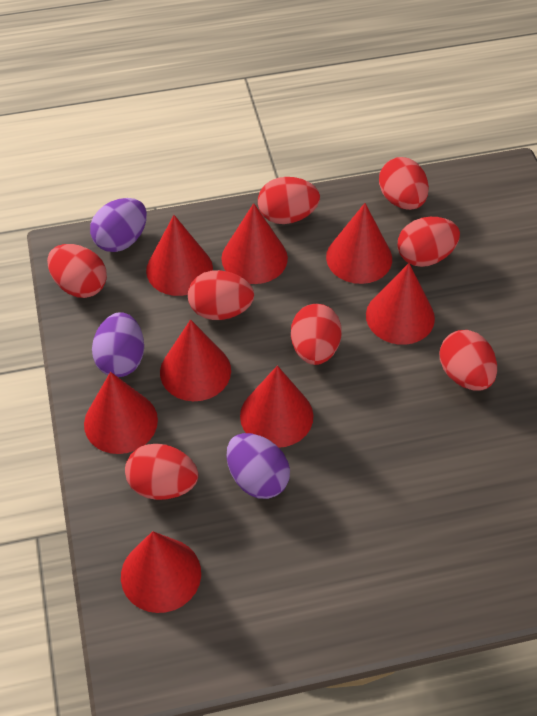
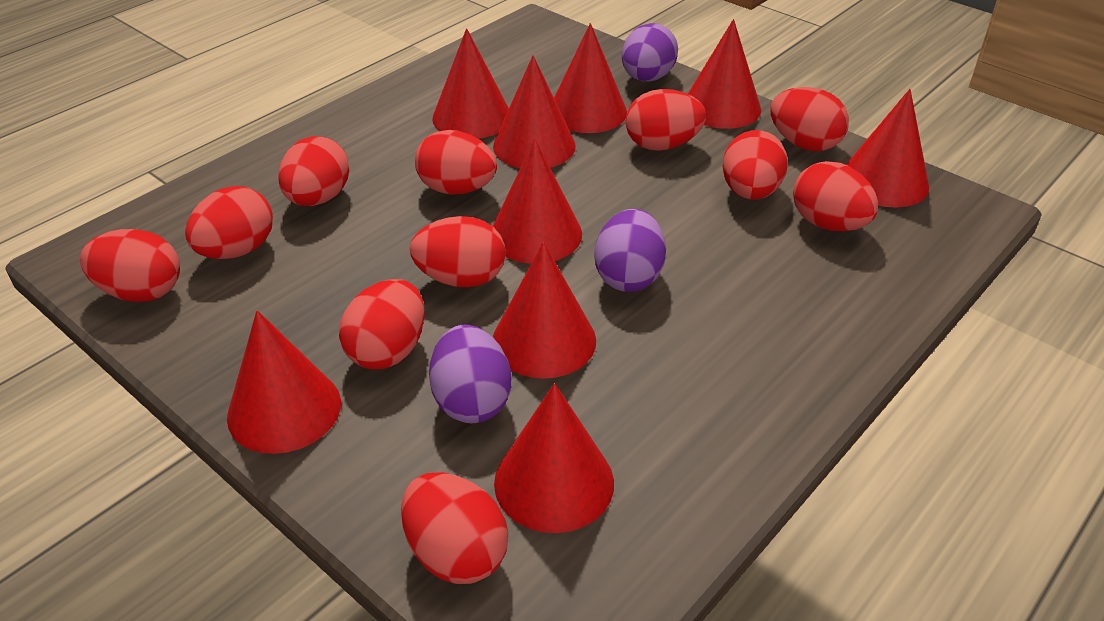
red cone: 8 -> 9
red egg: 8 -> 11

